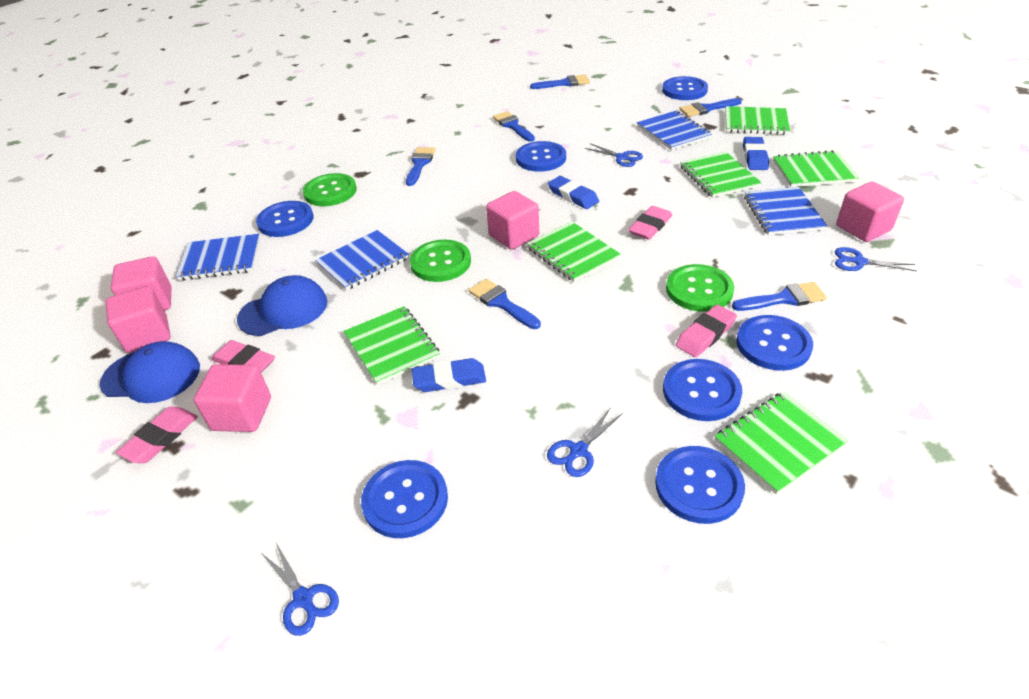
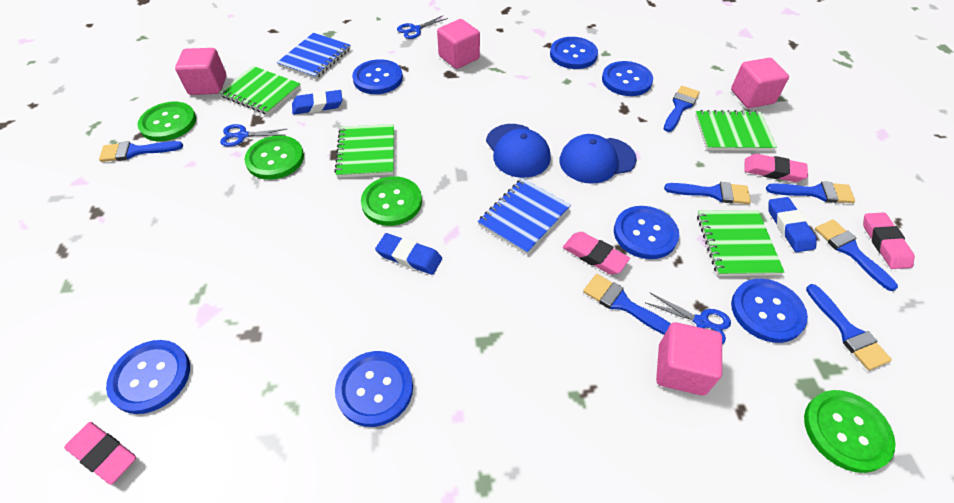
blue brush: 6 -> 7
blue notebook: 4 -> 2
blue scissors: 4 -> 3
green button: 3 -> 4
green notebook: 6 -> 4
pink cube: 5 -> 4

